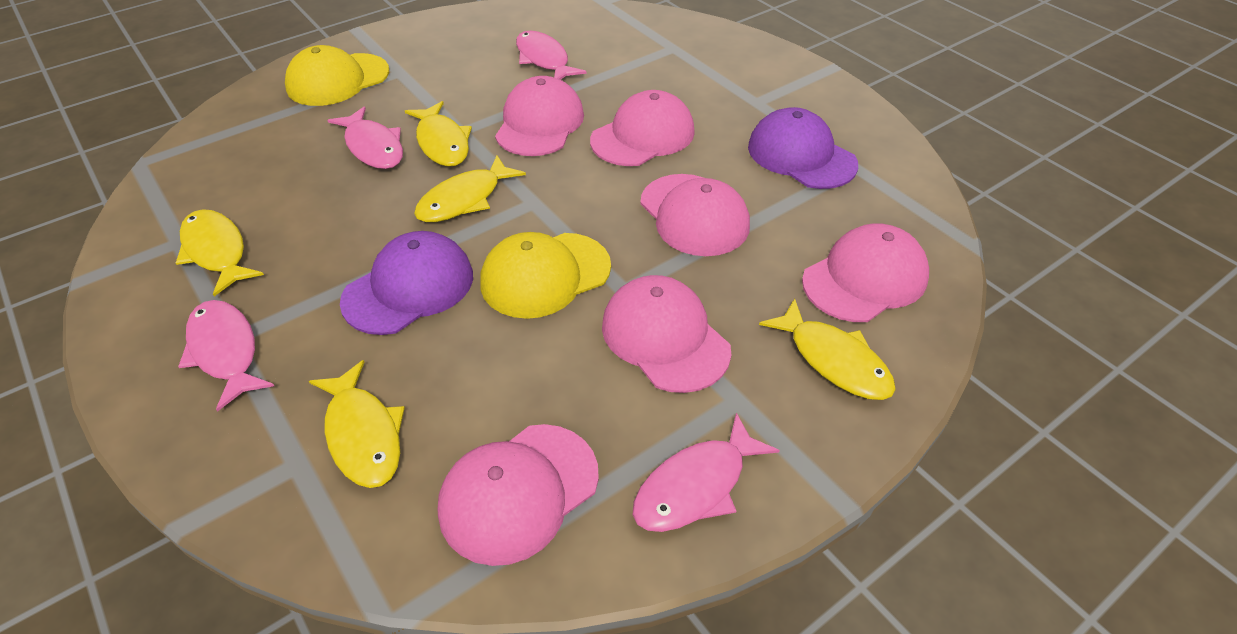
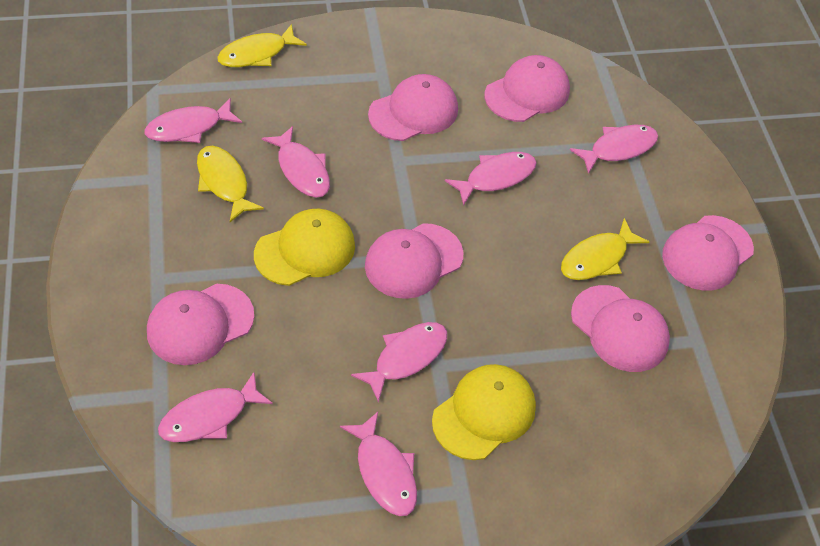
pink fish: 4 -> 7
purple cap: 2 -> 0
yellow fish: 5 -> 3

